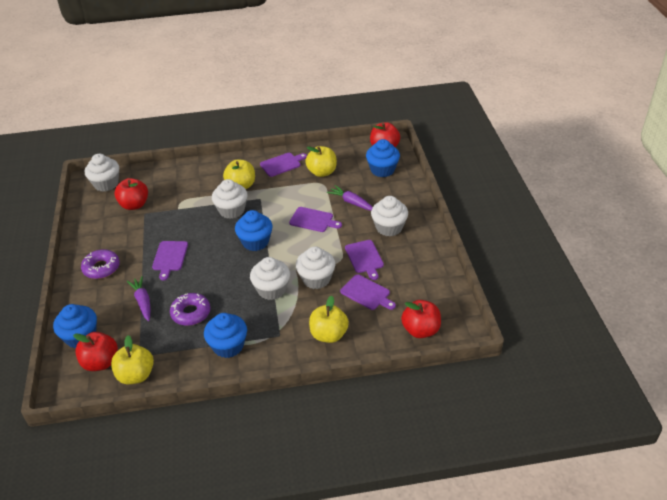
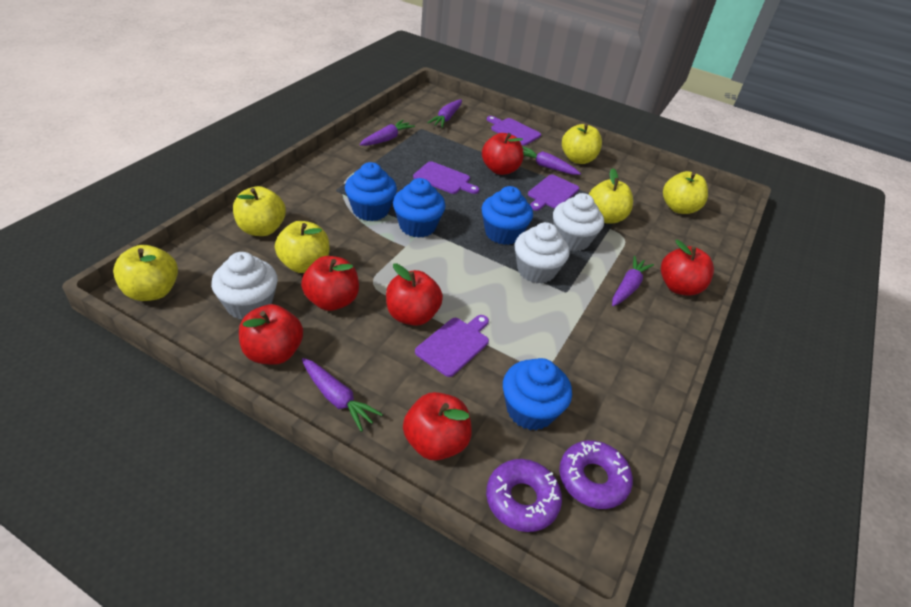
purple carrot: 2 -> 5
purple cutting board: 5 -> 4
red apple: 4 -> 6
white cupcake: 5 -> 3
yellow apple: 4 -> 6

